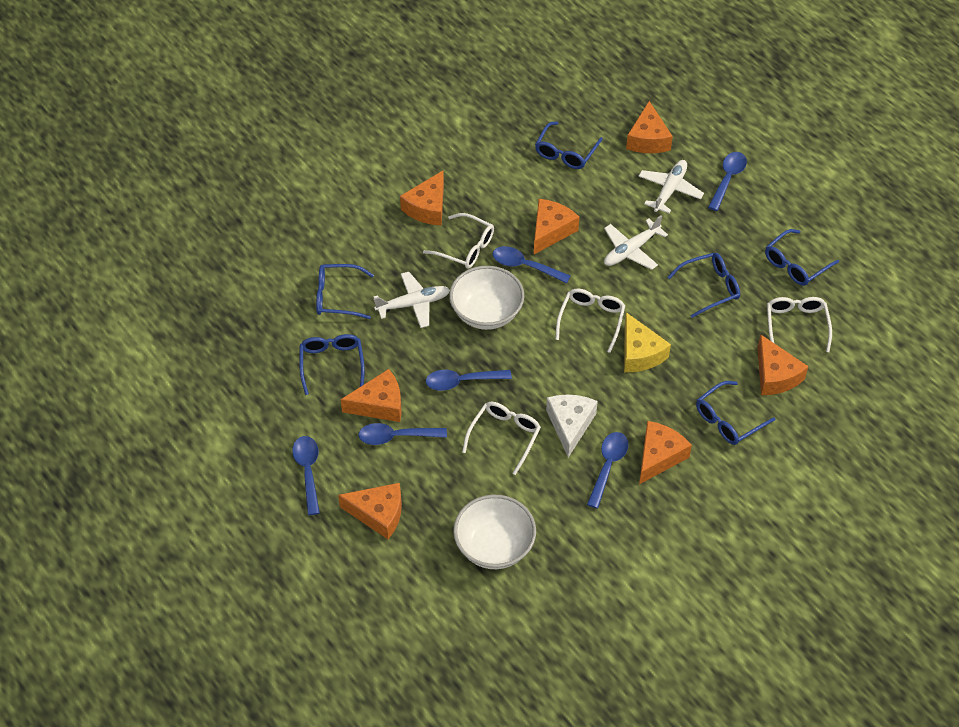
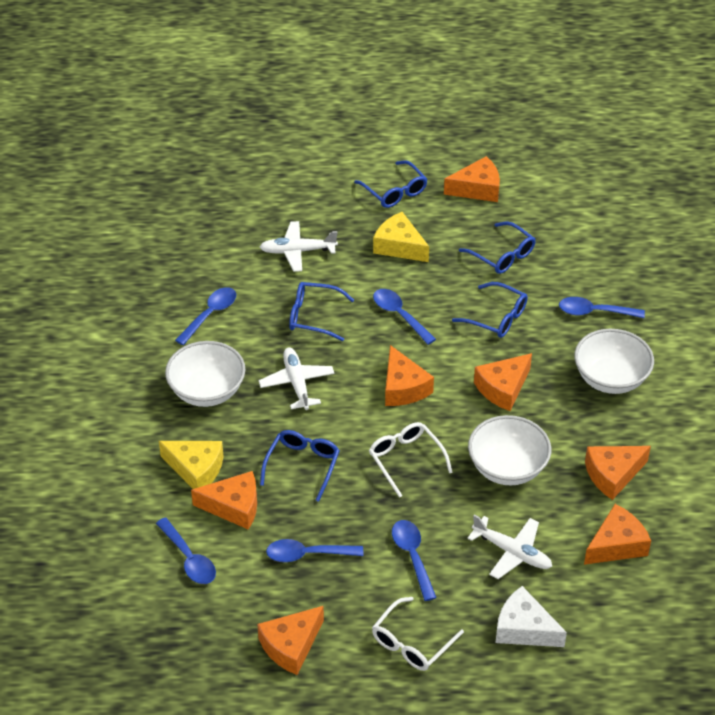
blue glasses: 6 -> 5
white bowl: 2 -> 3
white glasses: 4 -> 2
yellow cheese: 1 -> 2

